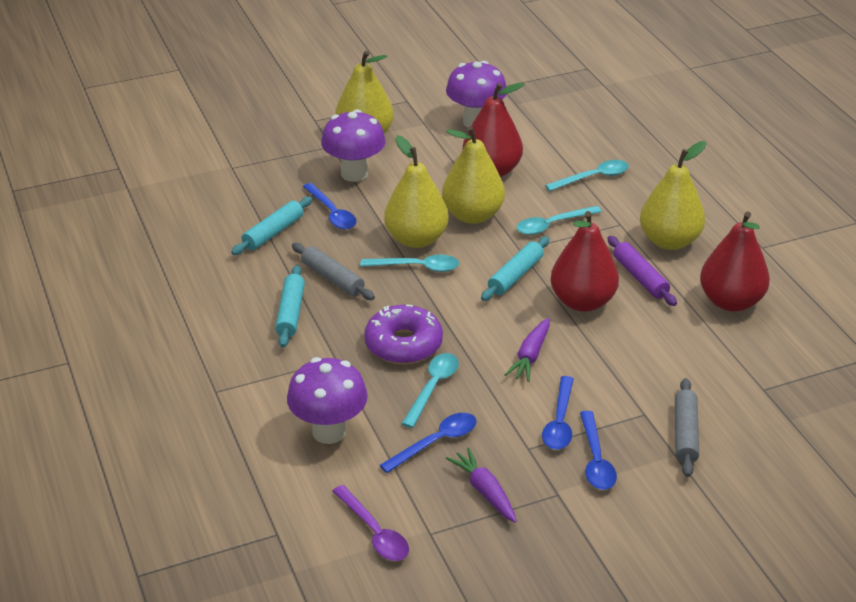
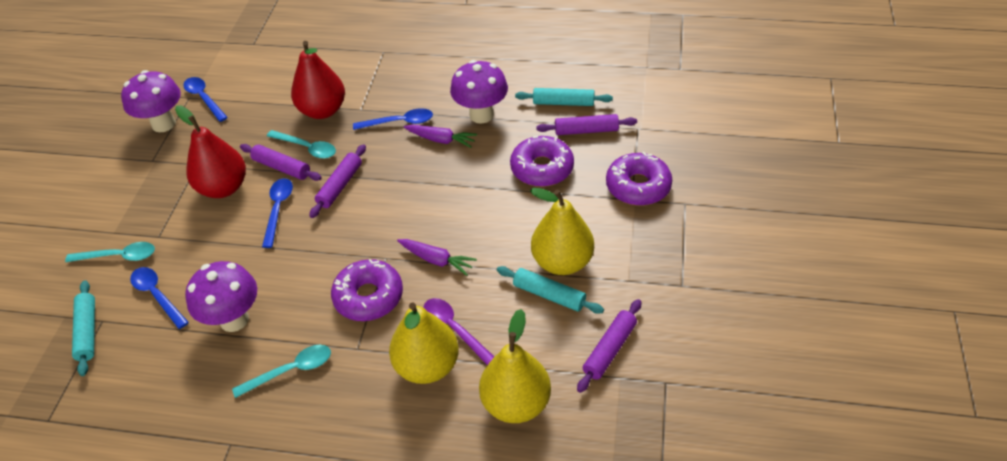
grey rolling pin: 2 -> 0
purple donut: 1 -> 3
purple rolling pin: 1 -> 4
red pear: 3 -> 2
turquoise spoon: 4 -> 3
yellow pear: 4 -> 3

